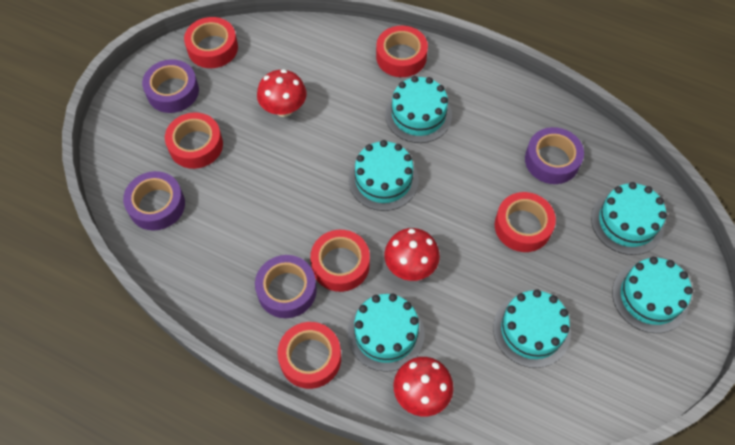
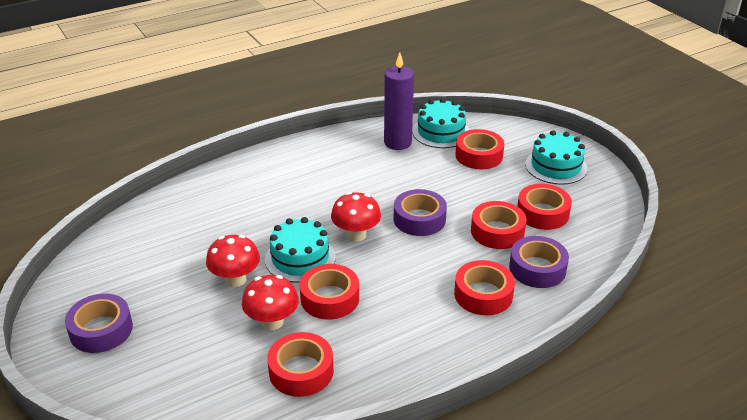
purple candle: 0 -> 1
purple tape: 4 -> 3
turquoise cake: 6 -> 3

